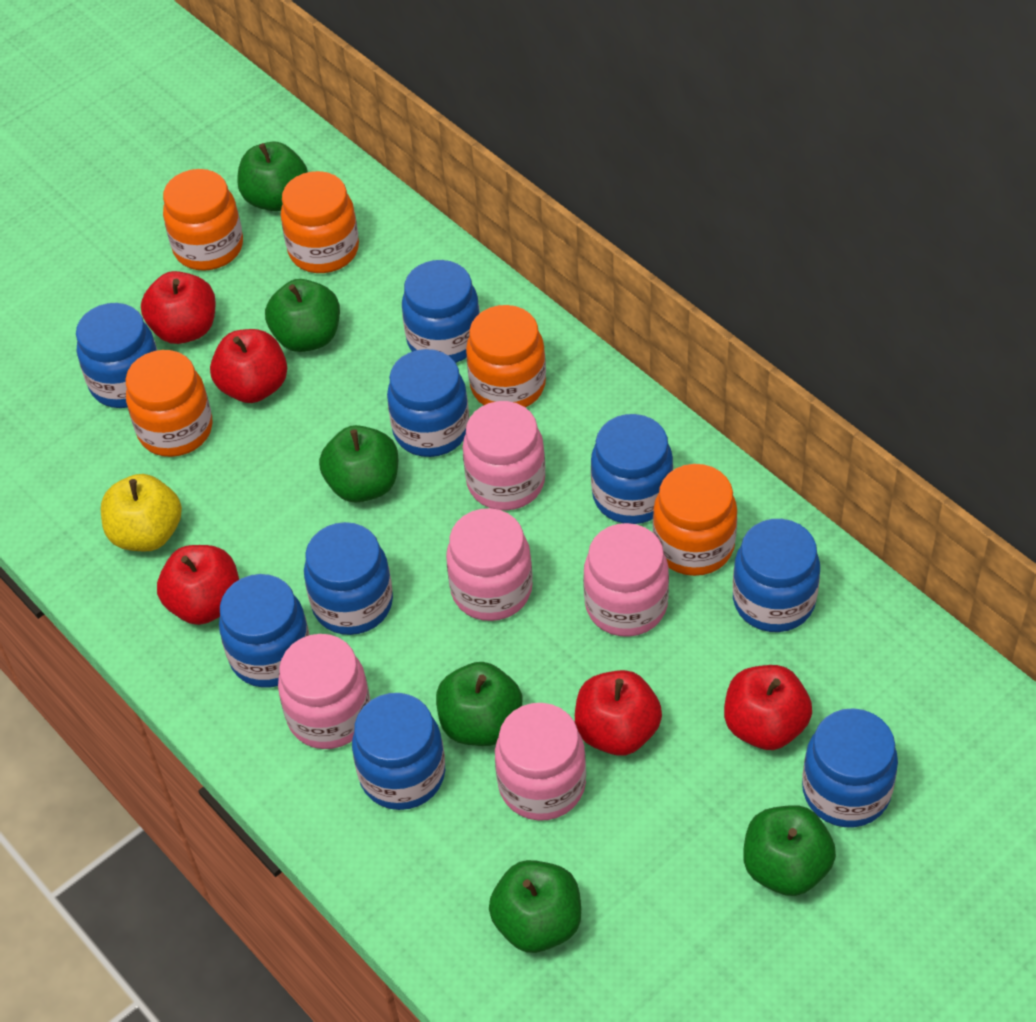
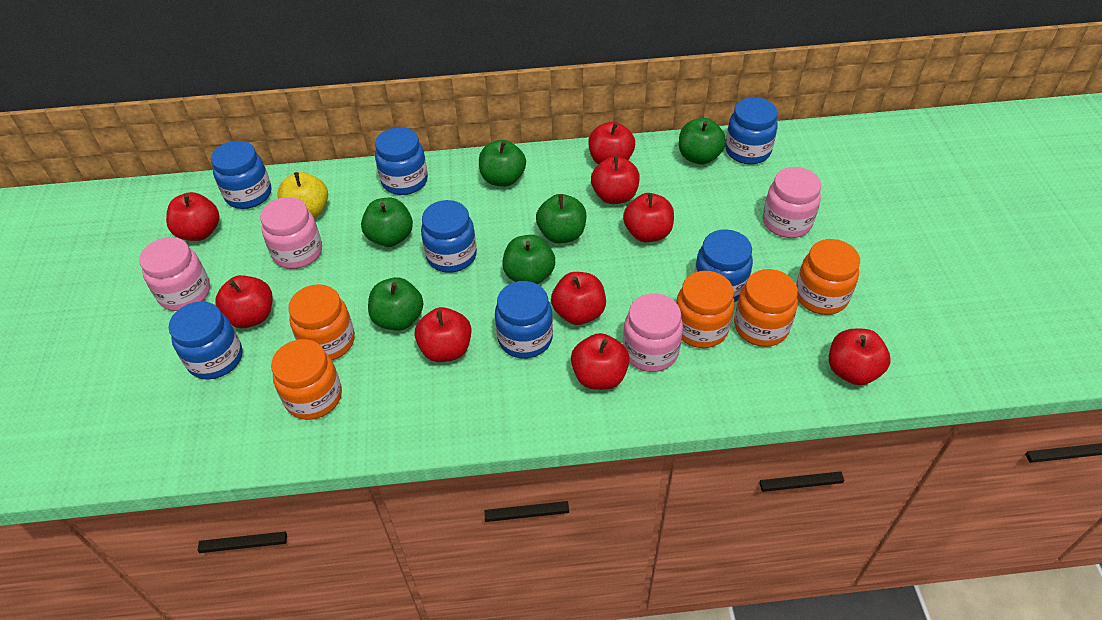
blue jar: 9 -> 7
pink jar: 5 -> 4
red apple: 5 -> 9

